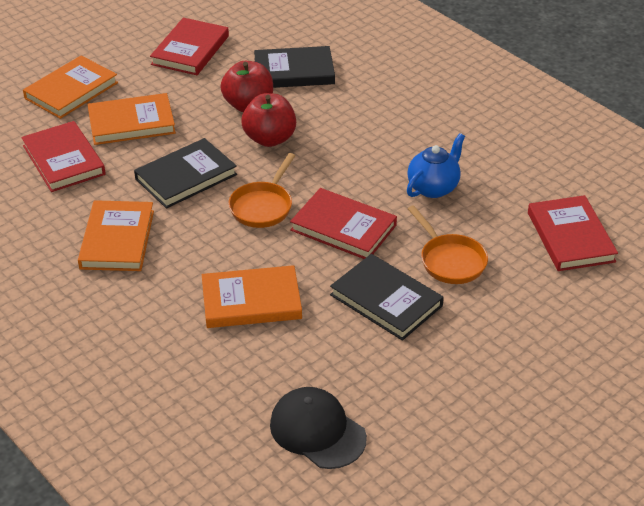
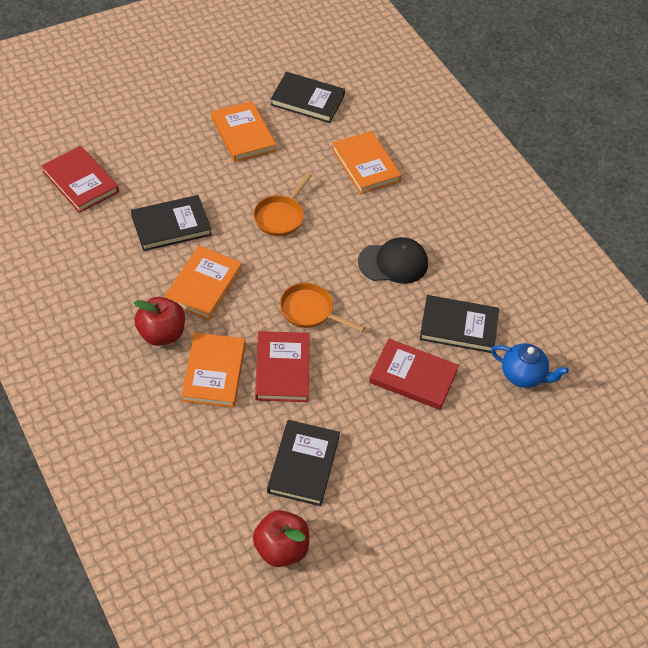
black book: 3 -> 4
red book: 4 -> 3

